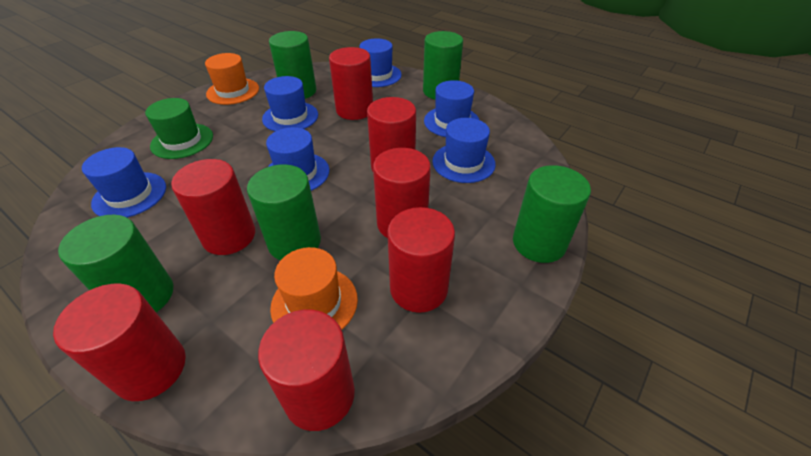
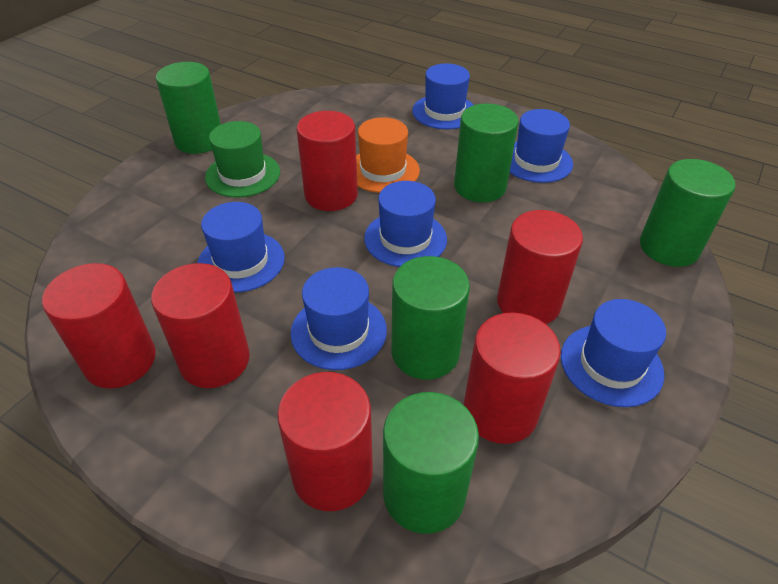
orange hat: 2 -> 1
red cylinder: 7 -> 6

